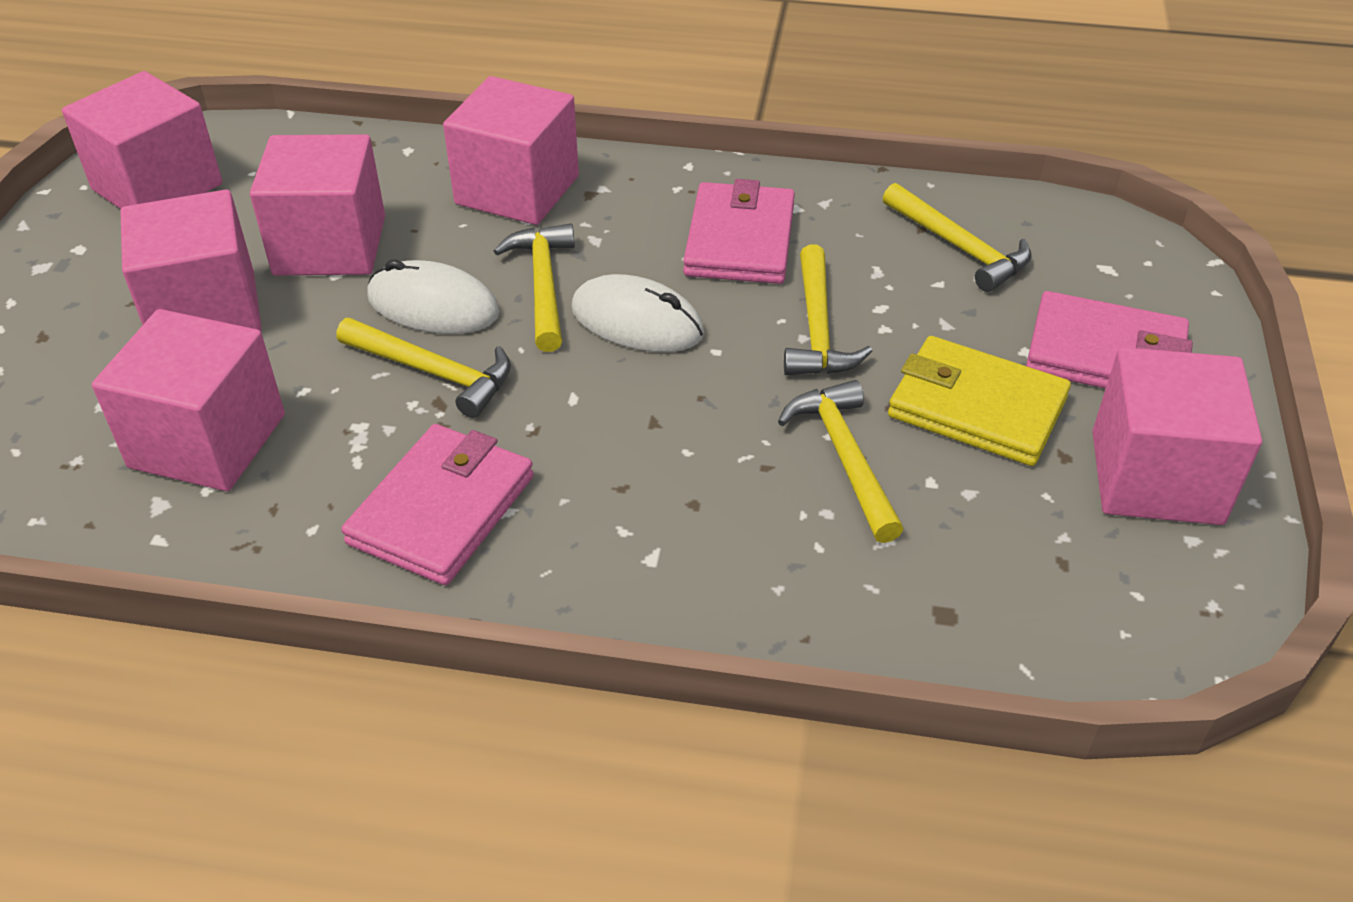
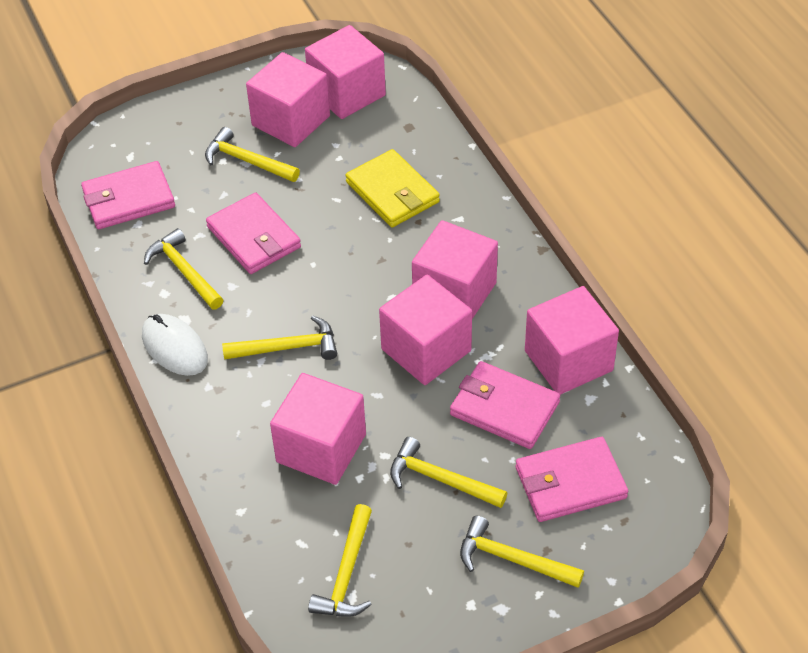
pink wallet: 3 -> 4
white mouse: 2 -> 1
yellow hammer: 5 -> 6

